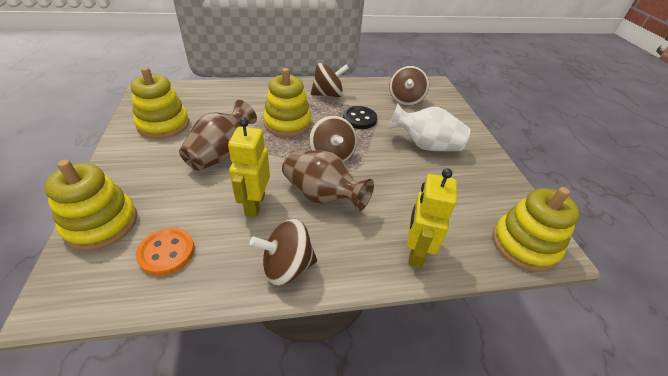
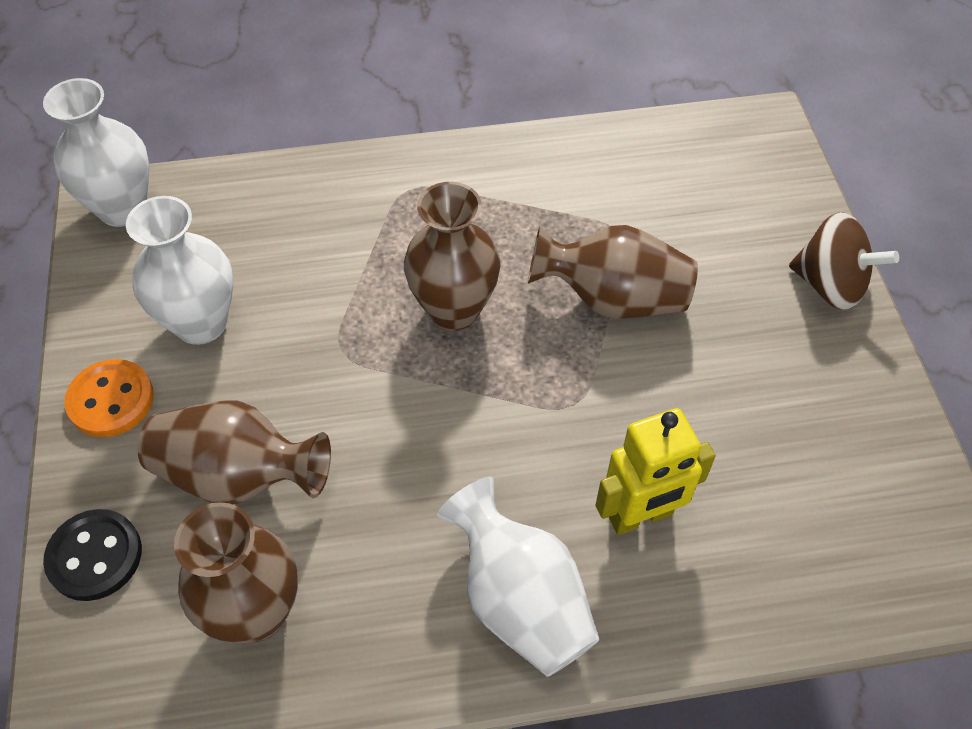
brown spinning top: 4 -> 1
brown vase: 2 -> 4
white vase: 1 -> 3
yellow robot: 2 -> 1
yellow stacking toy: 4 -> 0

